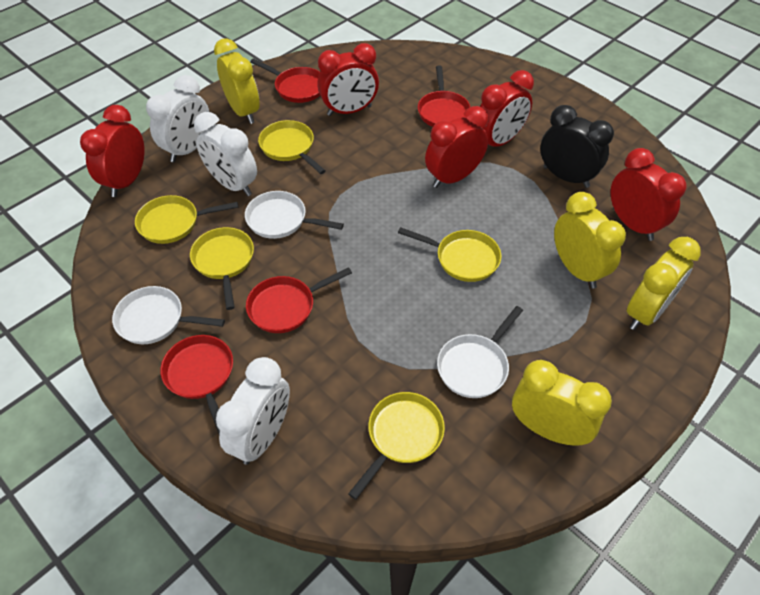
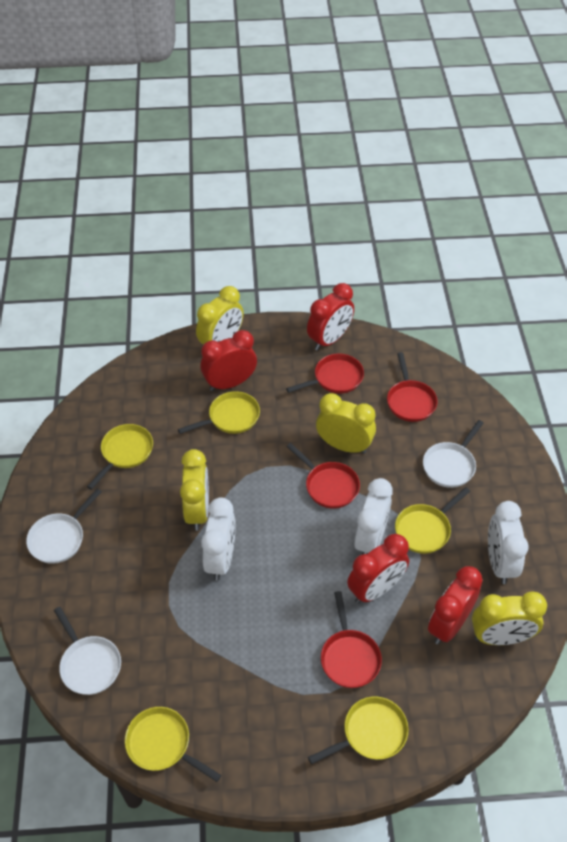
black clock: 1 -> 0
red clock: 5 -> 4

